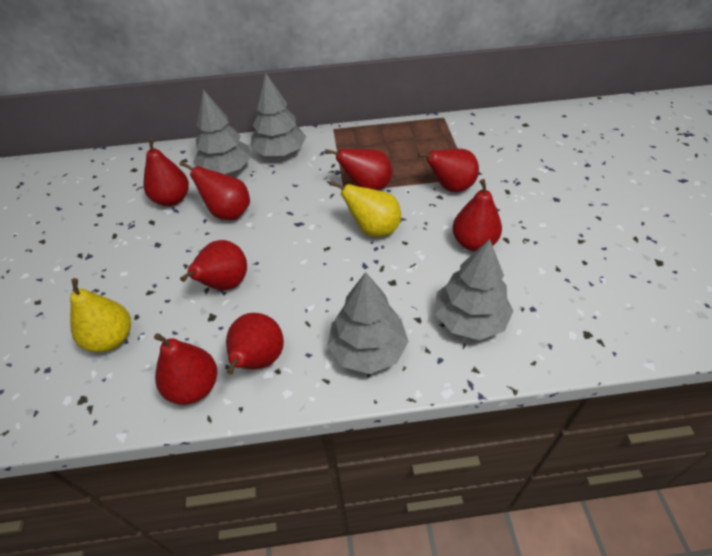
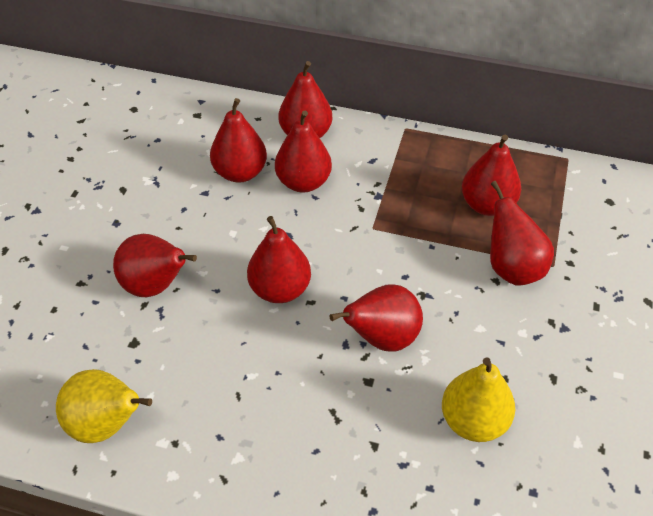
grey tree: 4 -> 0

